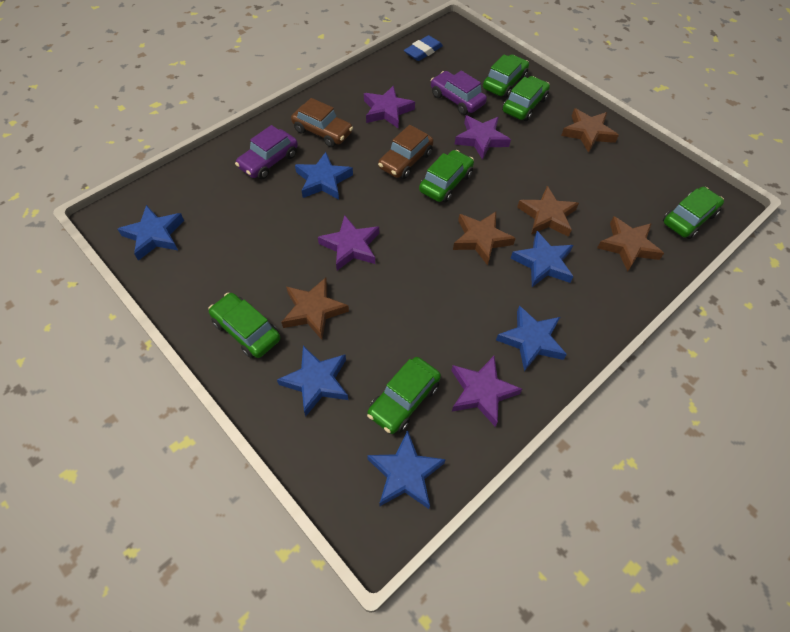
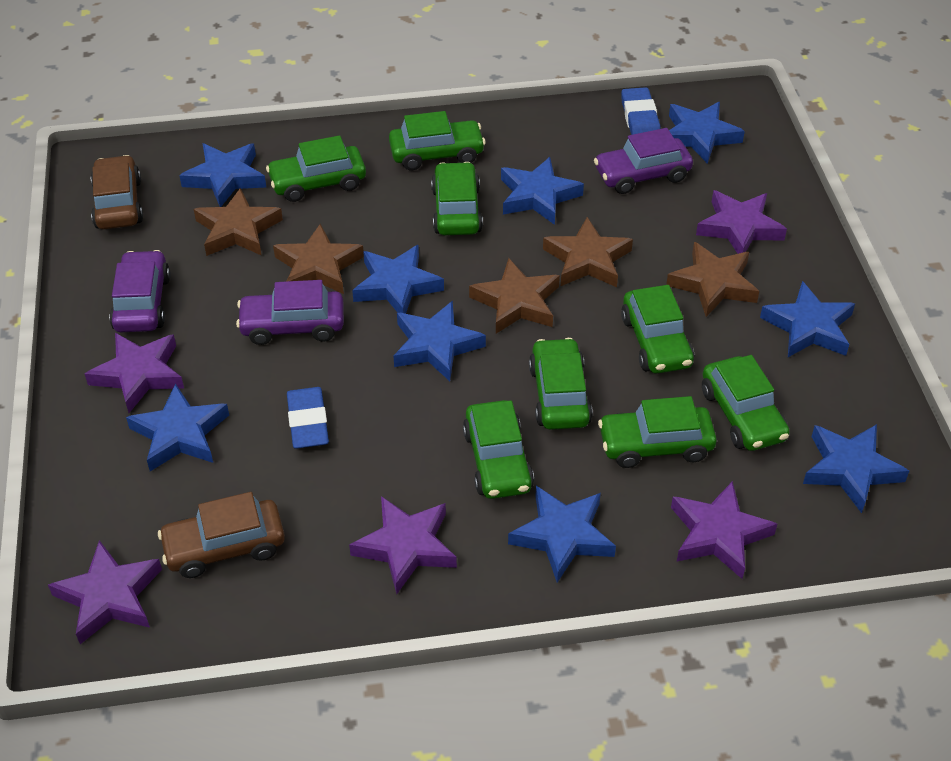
blue eraser: 1 -> 2
blue star: 6 -> 9
green car: 6 -> 8
purple car: 2 -> 3
purple star: 4 -> 5

